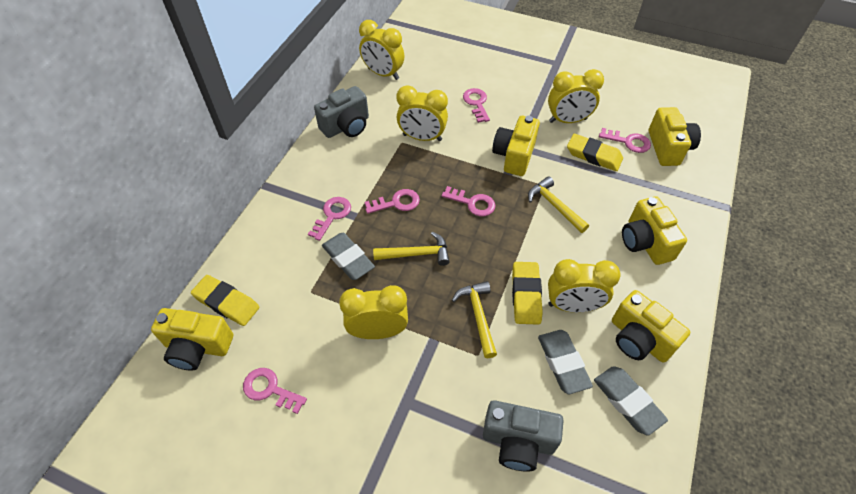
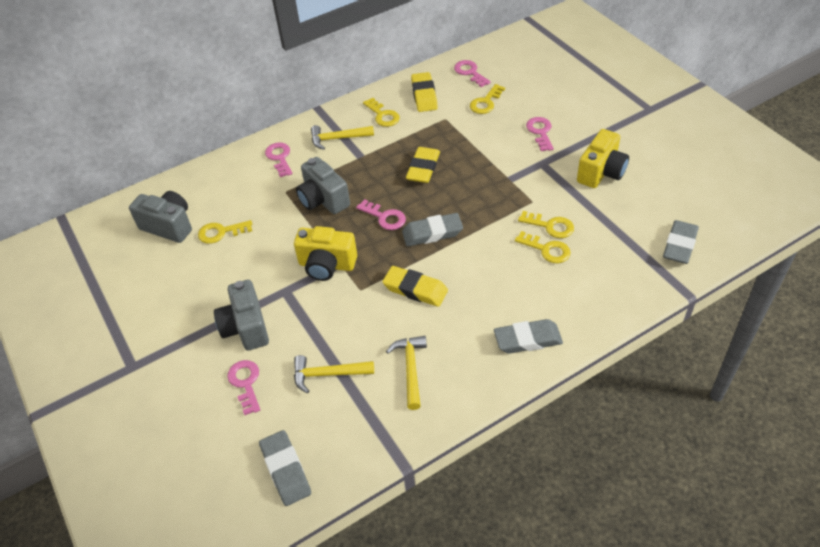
grey camera: 2 -> 3
grey eraser: 3 -> 4
pink key: 6 -> 5
yellow camera: 5 -> 2
yellow clock: 5 -> 0
yellow key: 0 -> 5

